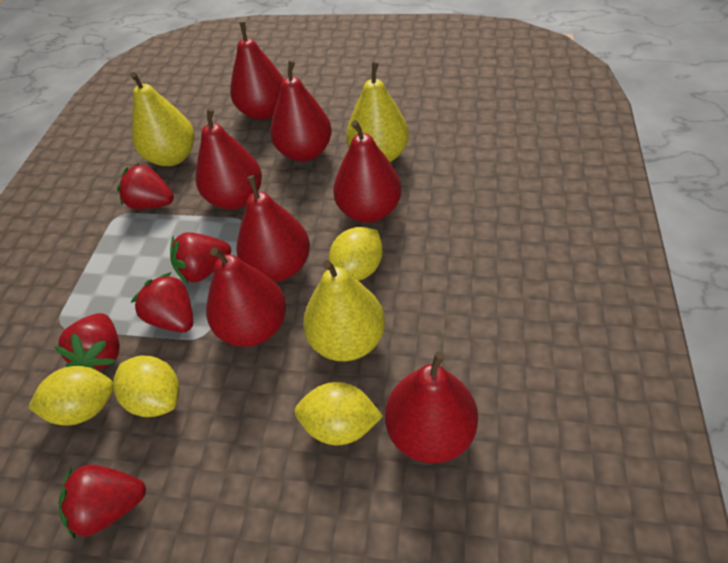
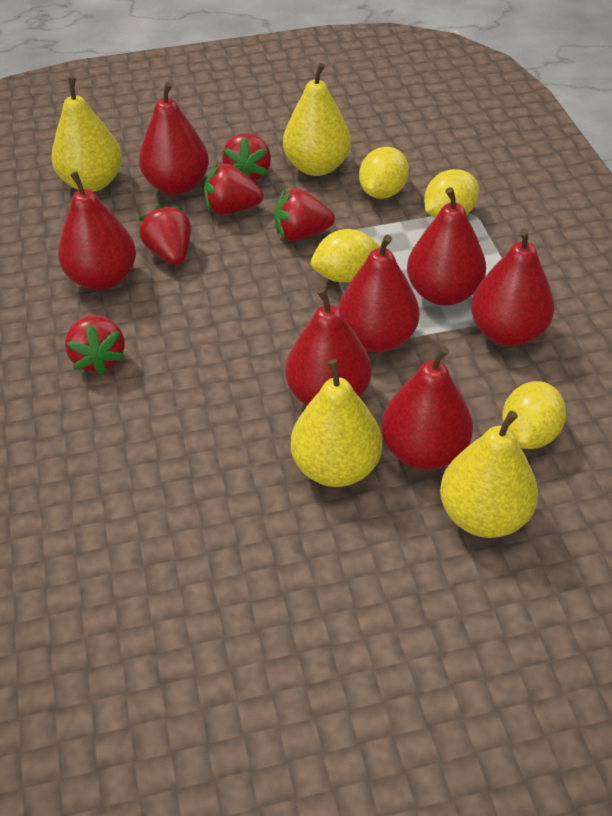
yellow pear: 3 -> 4

